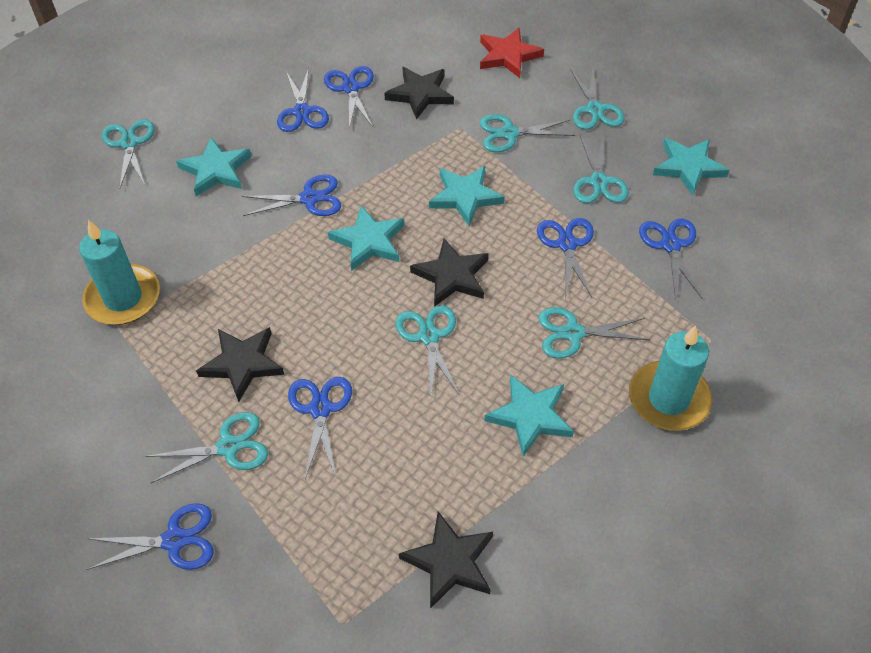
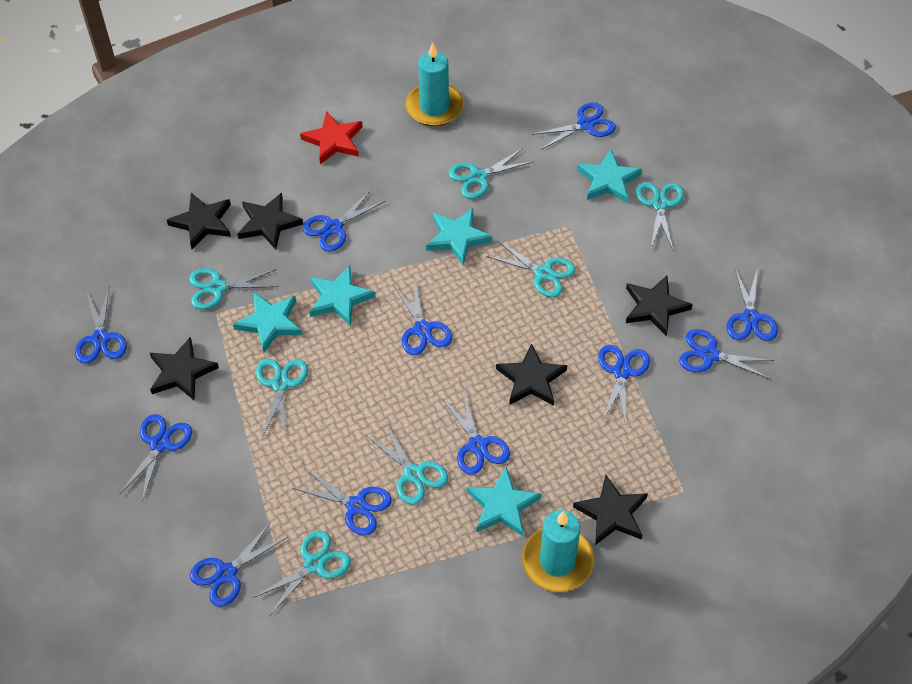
black star: 4 -> 6
blue scissors: 7 -> 11

